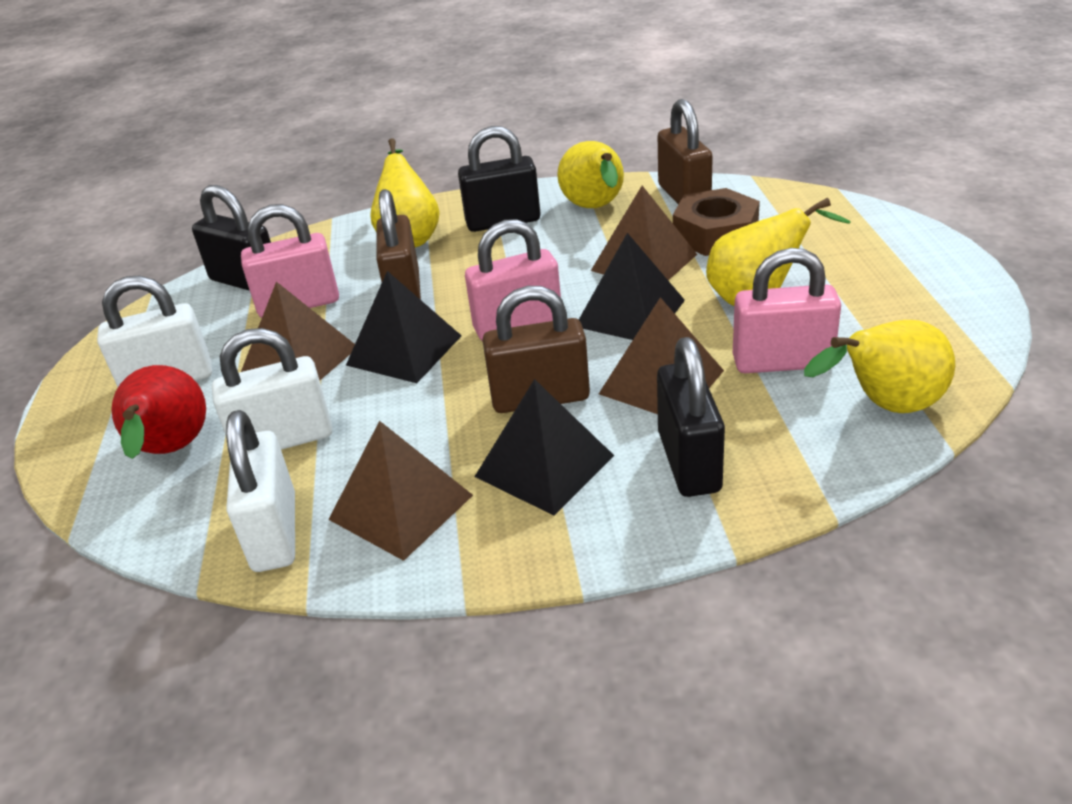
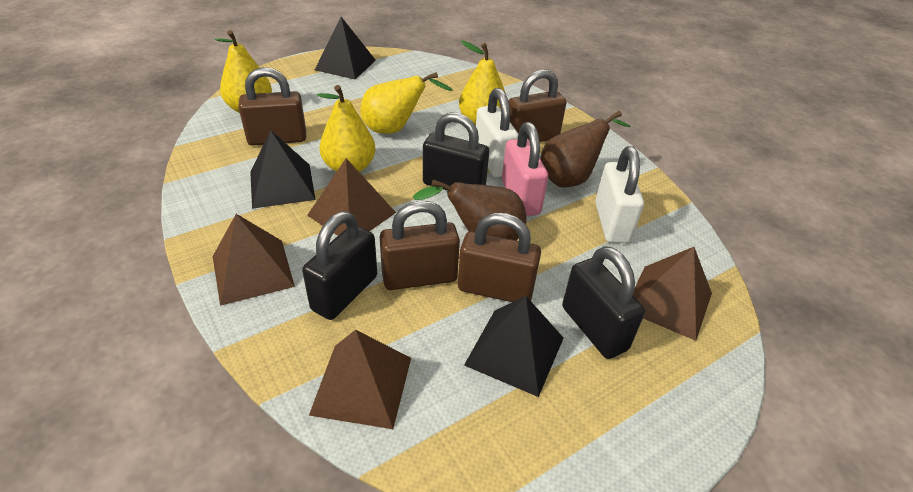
brown nut: 1 -> 0
brown padlock: 3 -> 4
brown pear: 0 -> 2
pink padlock: 3 -> 1
red pear: 1 -> 0
white padlock: 3 -> 2

